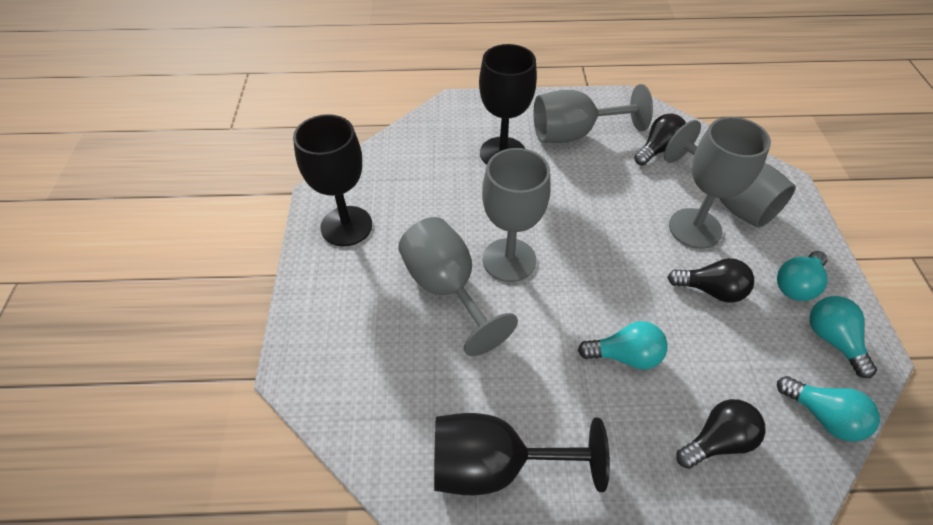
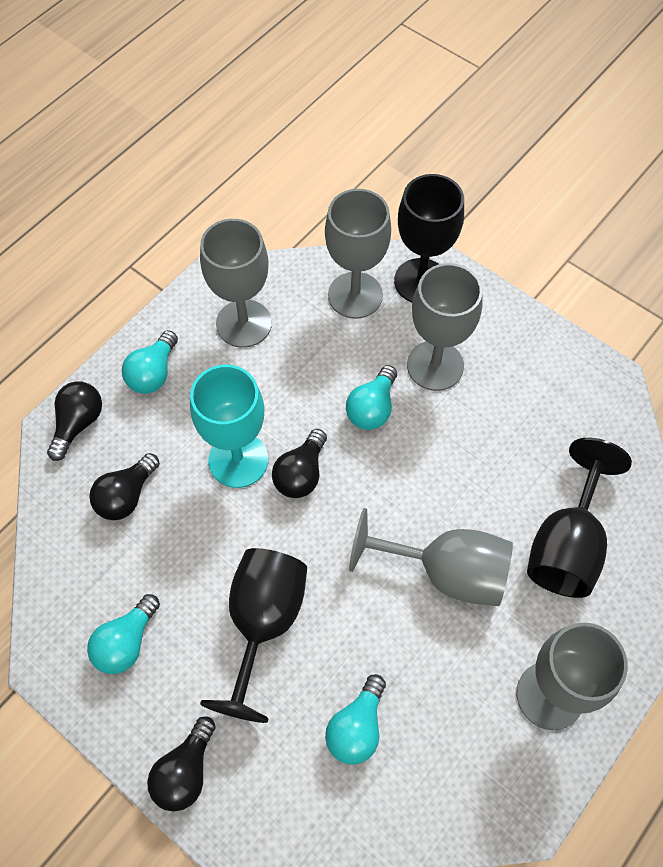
black light bulb: 3 -> 4
turquoise goblet: 0 -> 1

